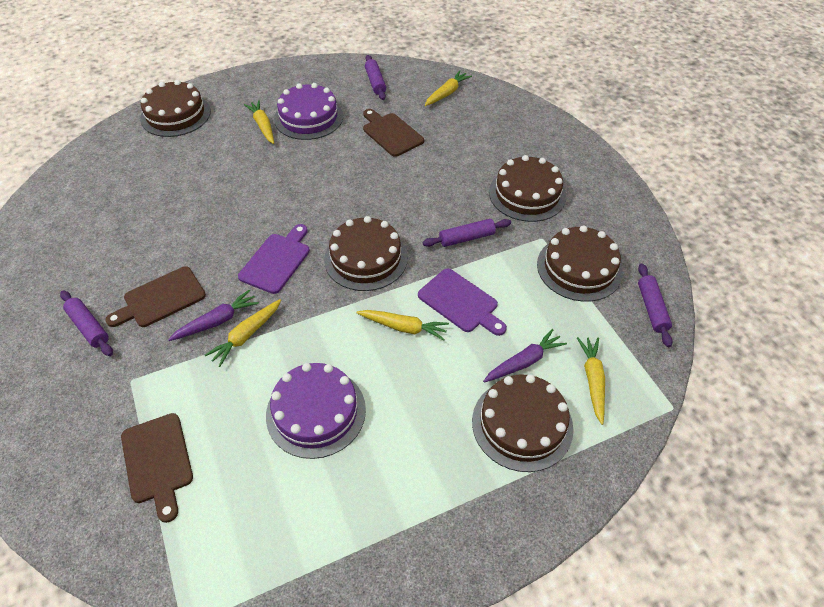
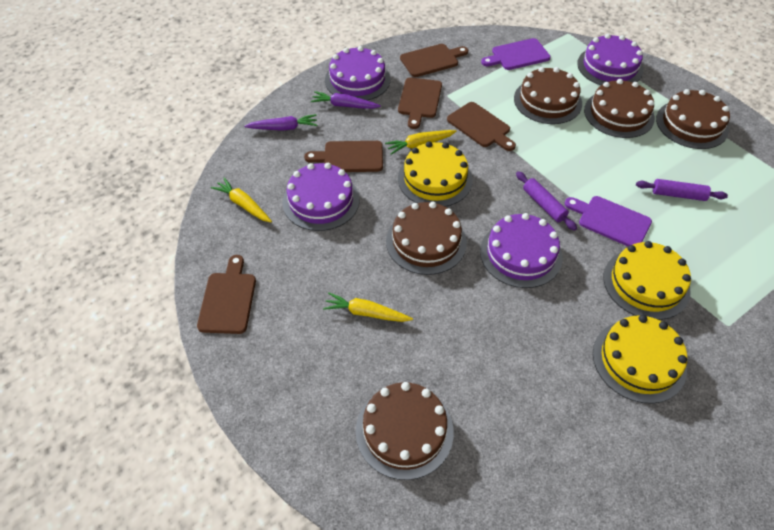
brown cutting board: 3 -> 5
purple cake: 2 -> 4
purple rolling pin: 4 -> 2
yellow cake: 0 -> 3
yellow carrot: 5 -> 3

